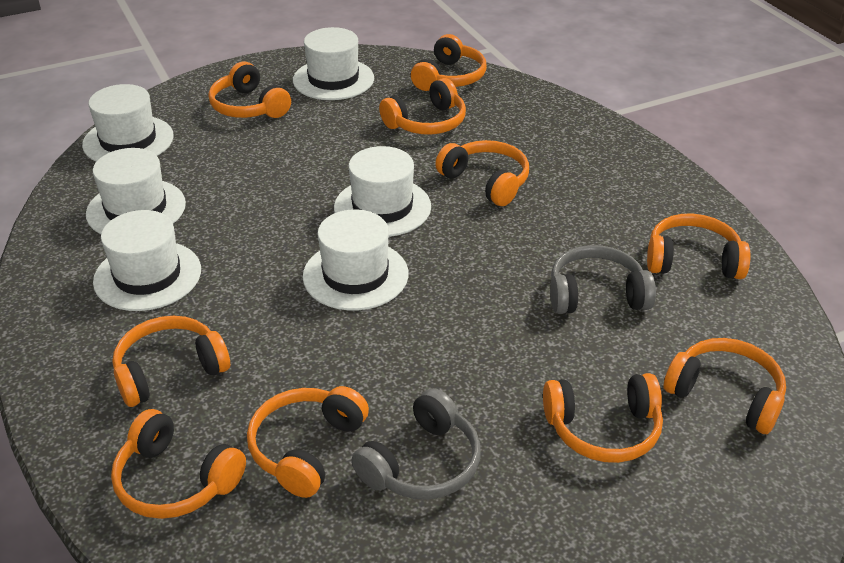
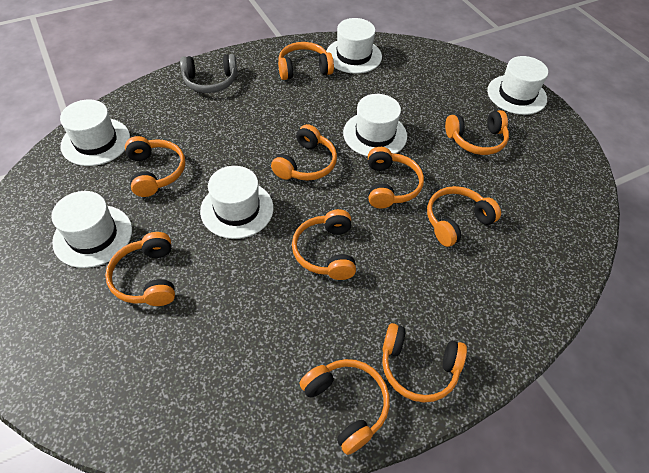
grey headphones: 2 -> 1

